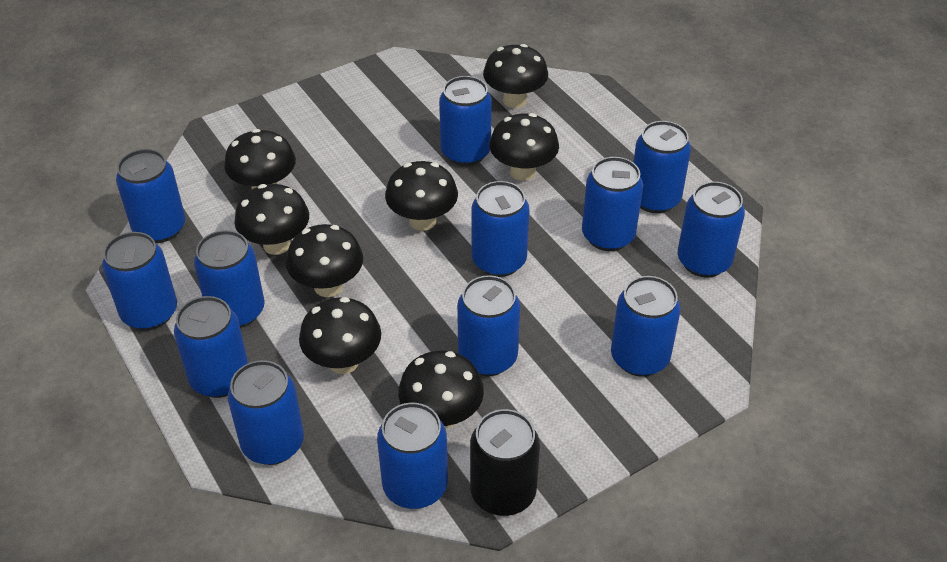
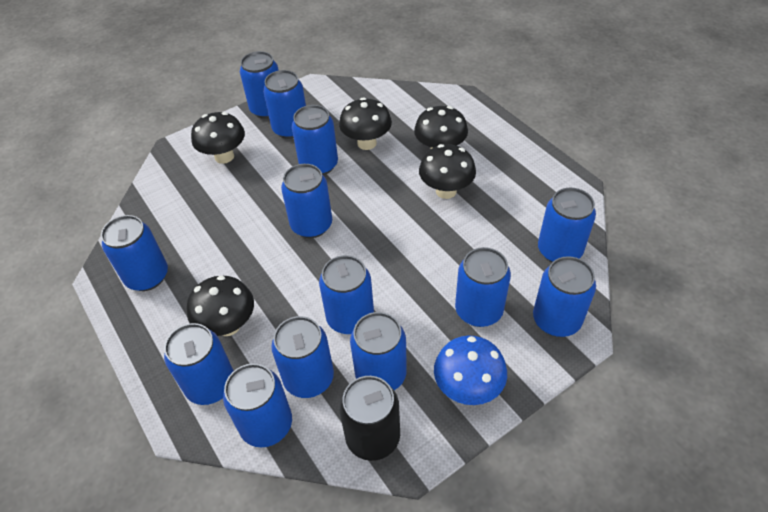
black mushroom: 8 -> 5
blue mushroom: 0 -> 1

